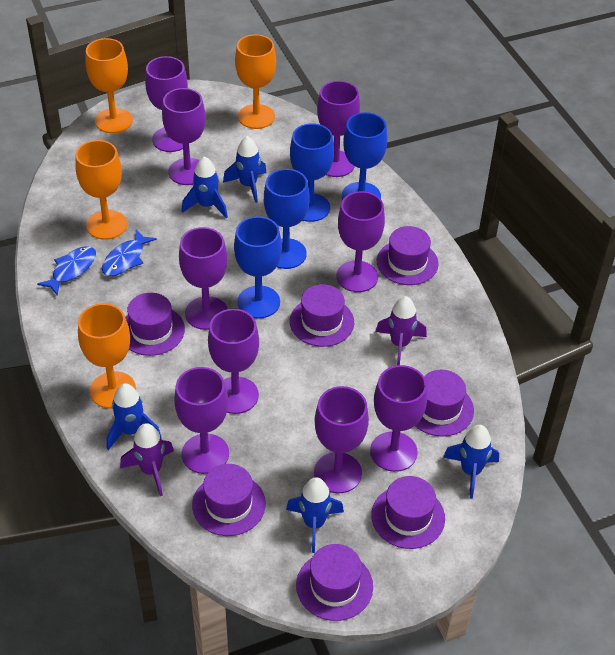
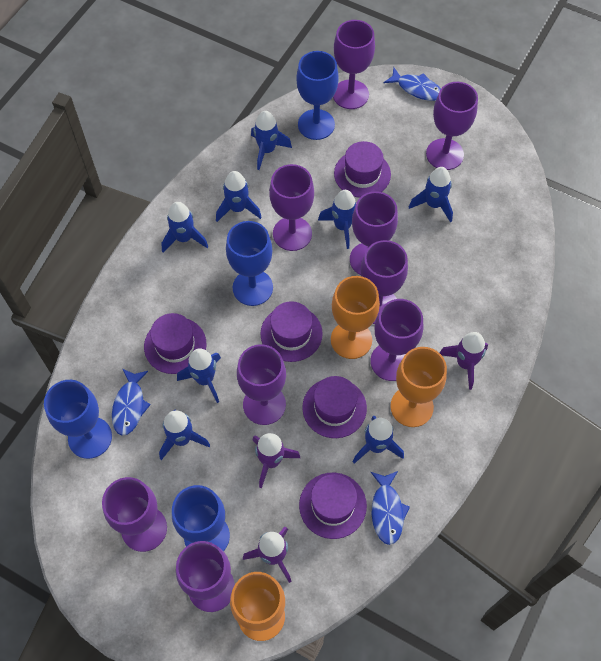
blue fish: 2 -> 3
blue rocket: 5 -> 8
orange goblet: 4 -> 3
purple hat: 7 -> 5
purple rocket: 2 -> 3

